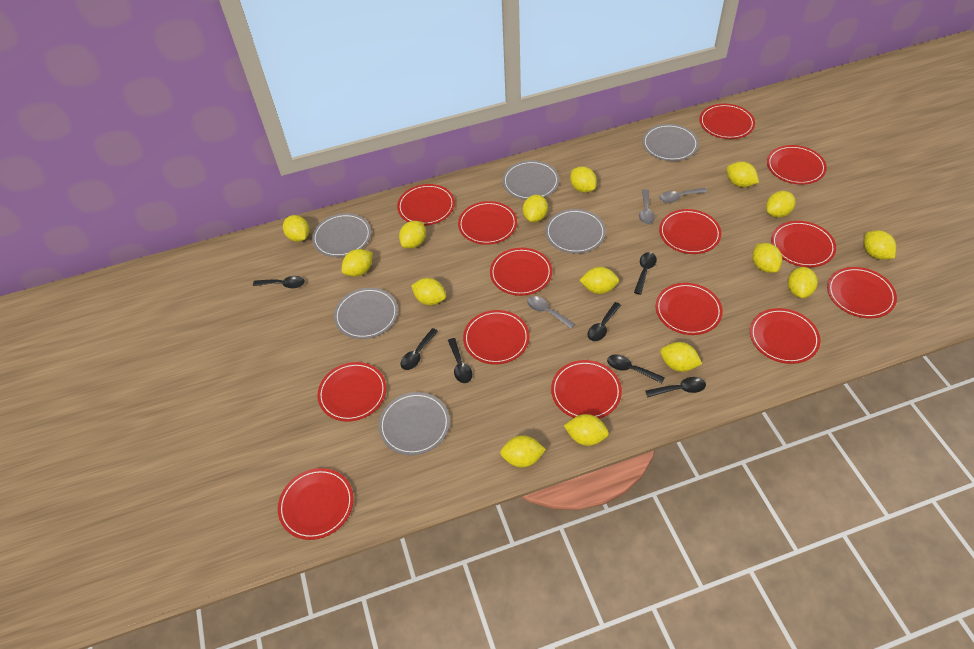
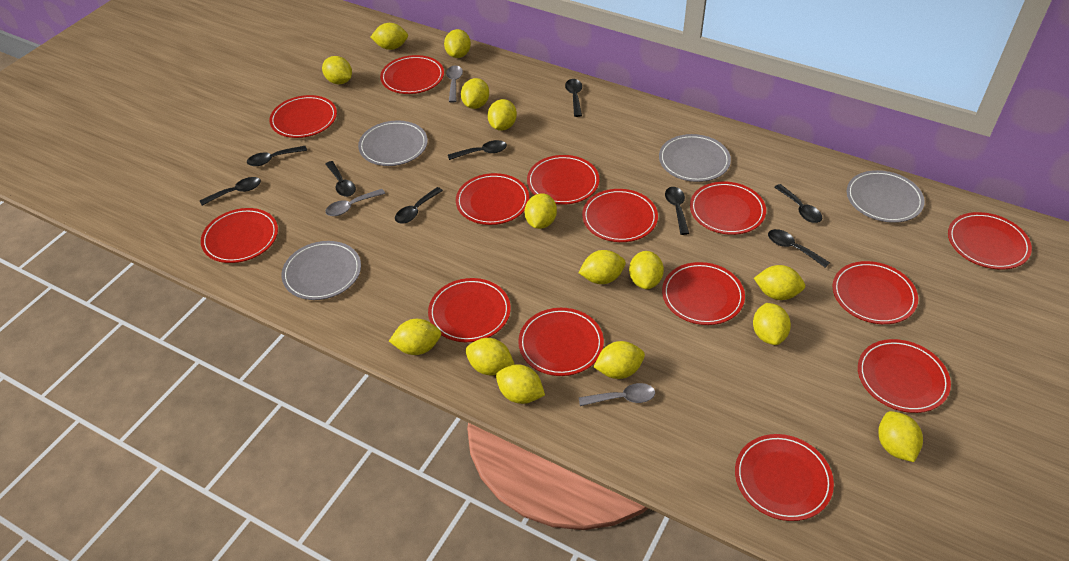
black spoon: 7 -> 9
grey plate: 6 -> 4

